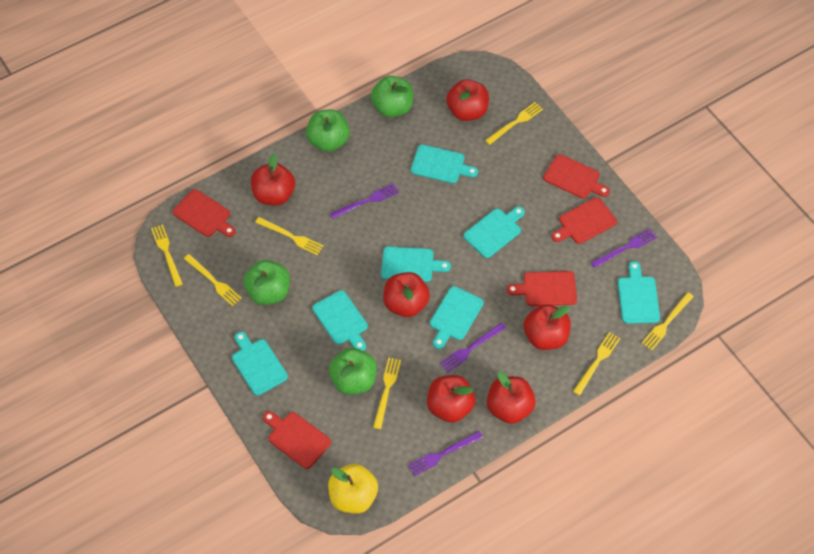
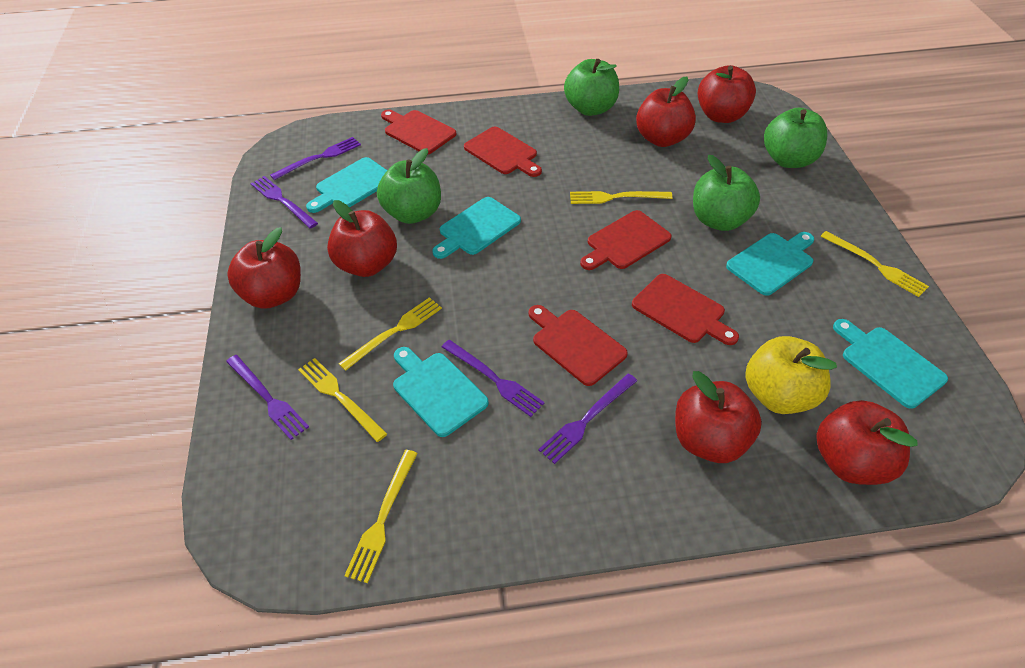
purple fork: 4 -> 5
turquoise cutting board: 7 -> 5
yellow fork: 7 -> 5

